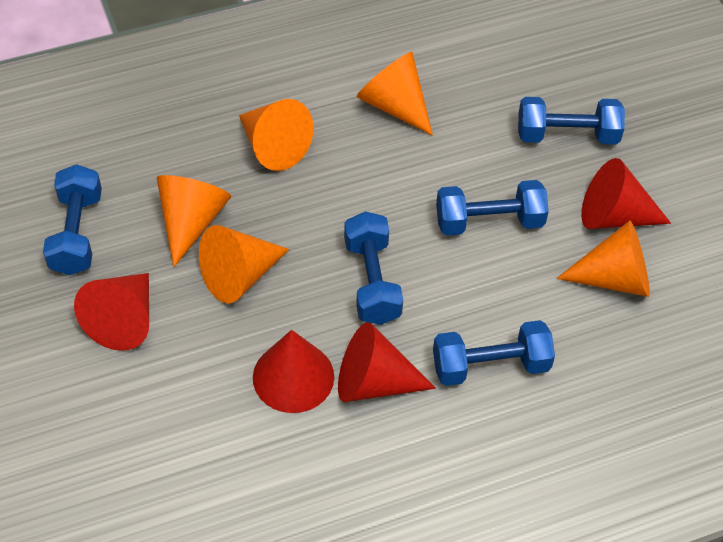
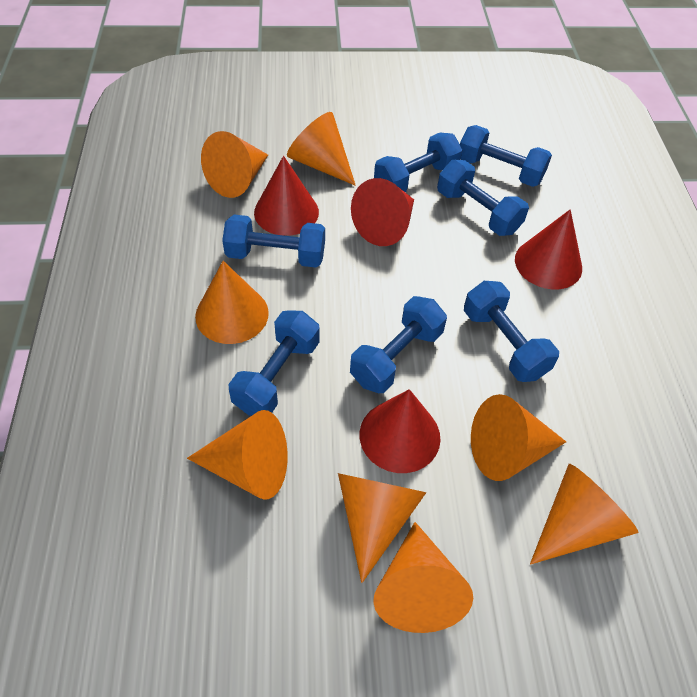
blue dumbbell: 5 -> 7
orange cone: 5 -> 8

